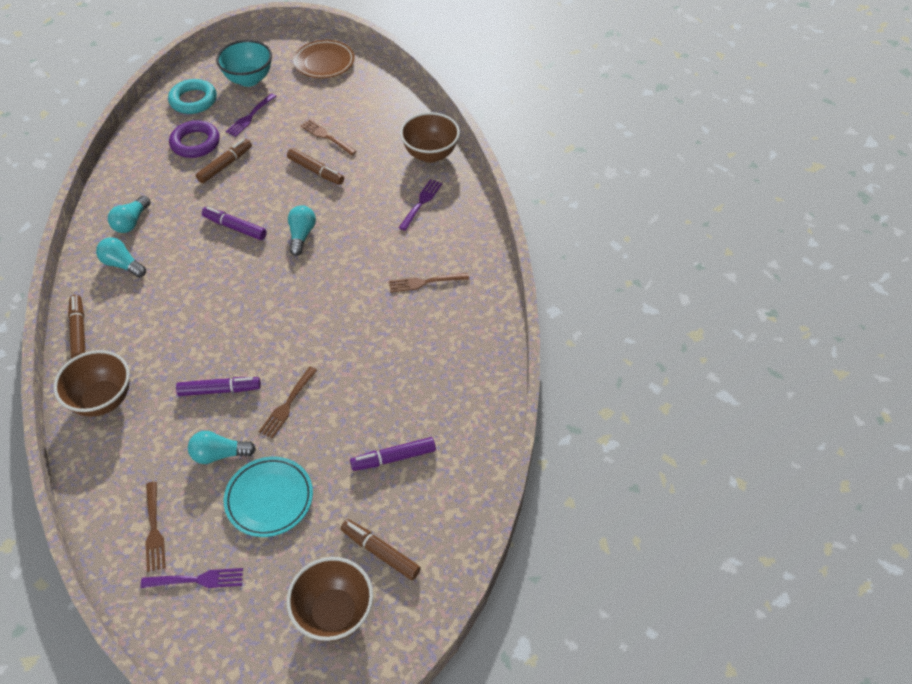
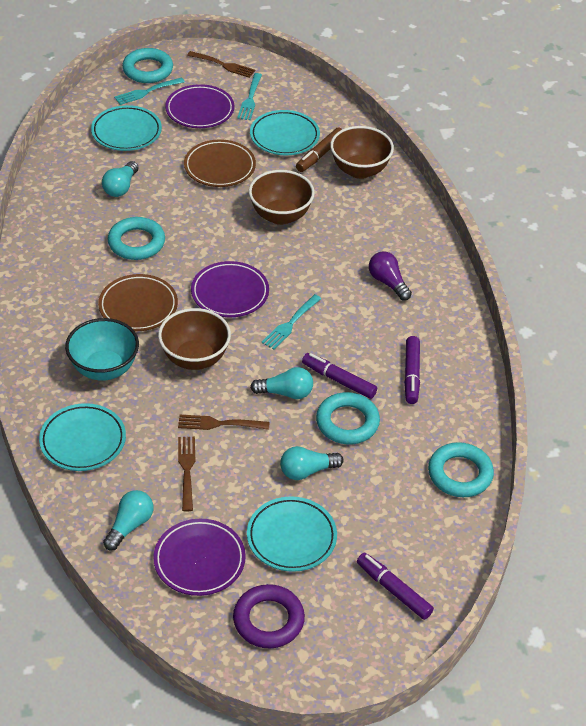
brown fork: 4 -> 3
brown marker: 4 -> 1
brown plate: 1 -> 2
purple fork: 3 -> 0
purple light bulb: 0 -> 1
purple plate: 0 -> 3
turquoise fork: 0 -> 3
turquoise plate: 1 -> 4
turquoise ring: 1 -> 4

